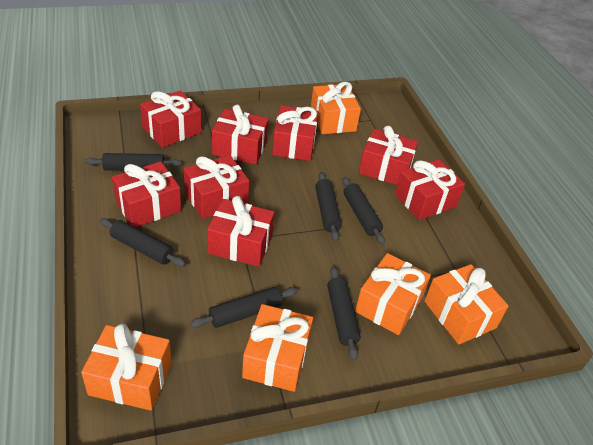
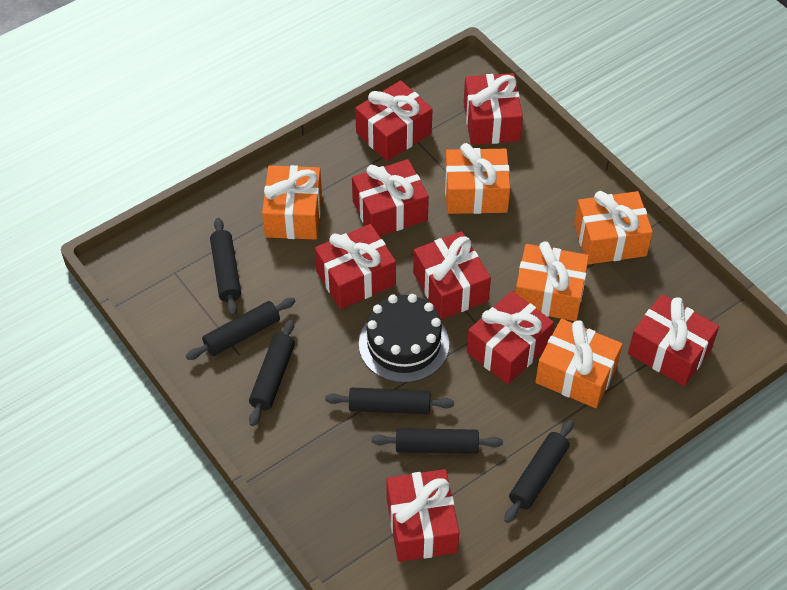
black cake: 0 -> 1

